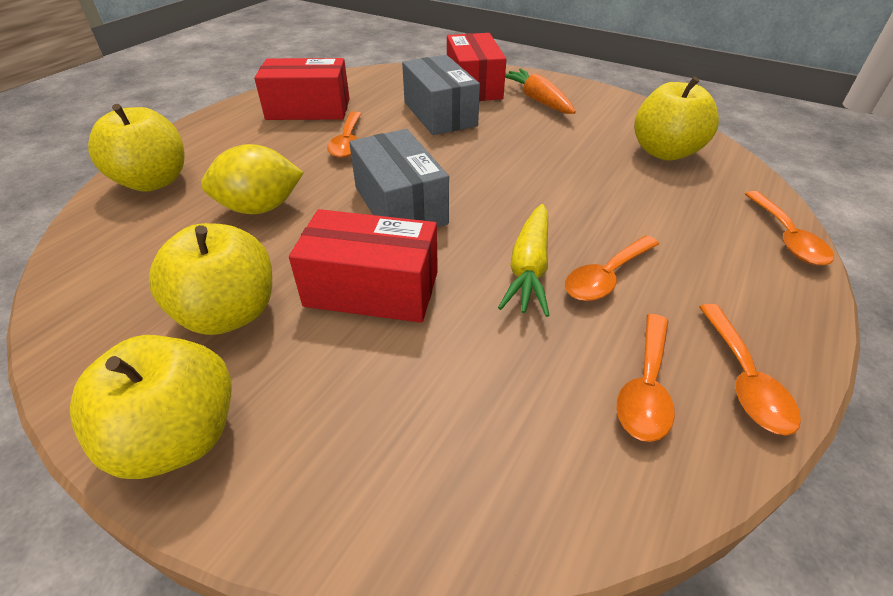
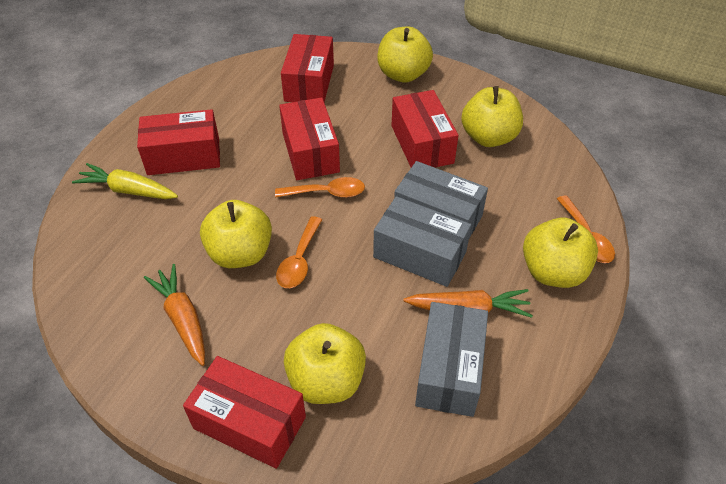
grey box: 2 -> 3
orange carrot: 1 -> 2
orange spoon: 5 -> 3
red box: 3 -> 5
yellow apple: 4 -> 5
yellow lemon: 1 -> 0

